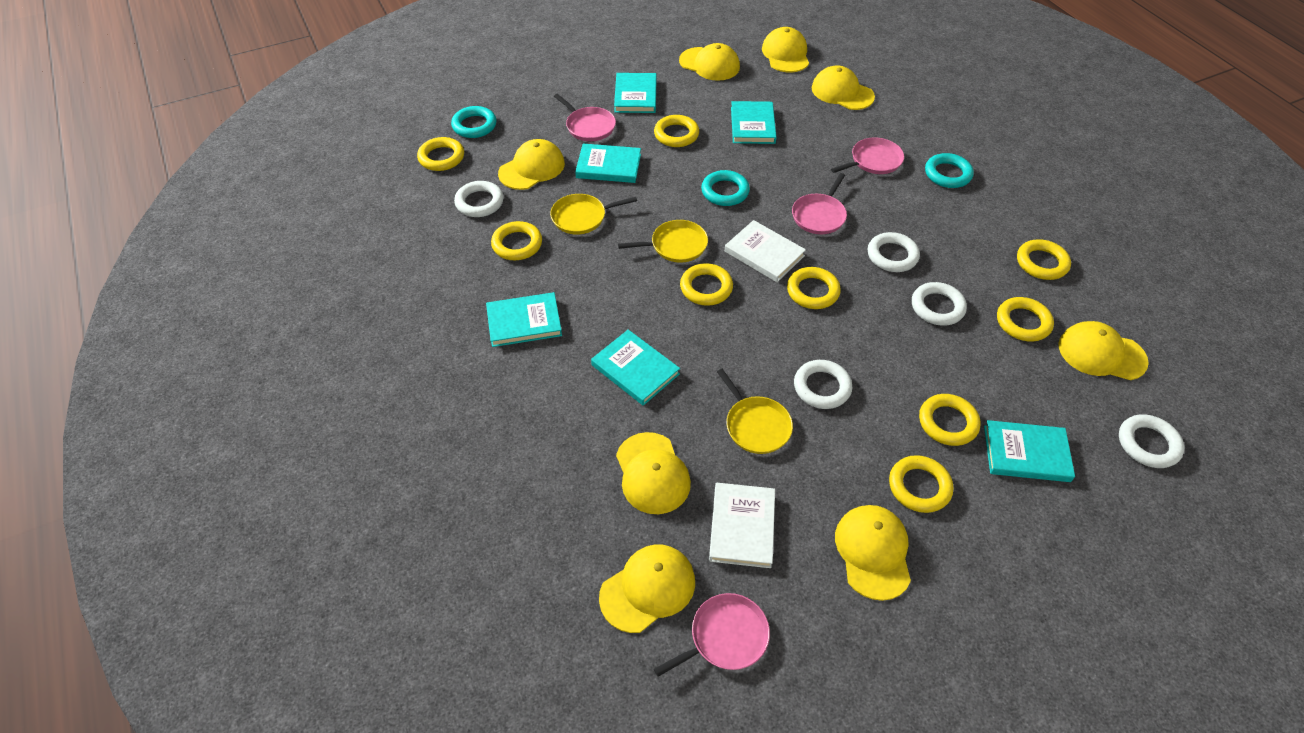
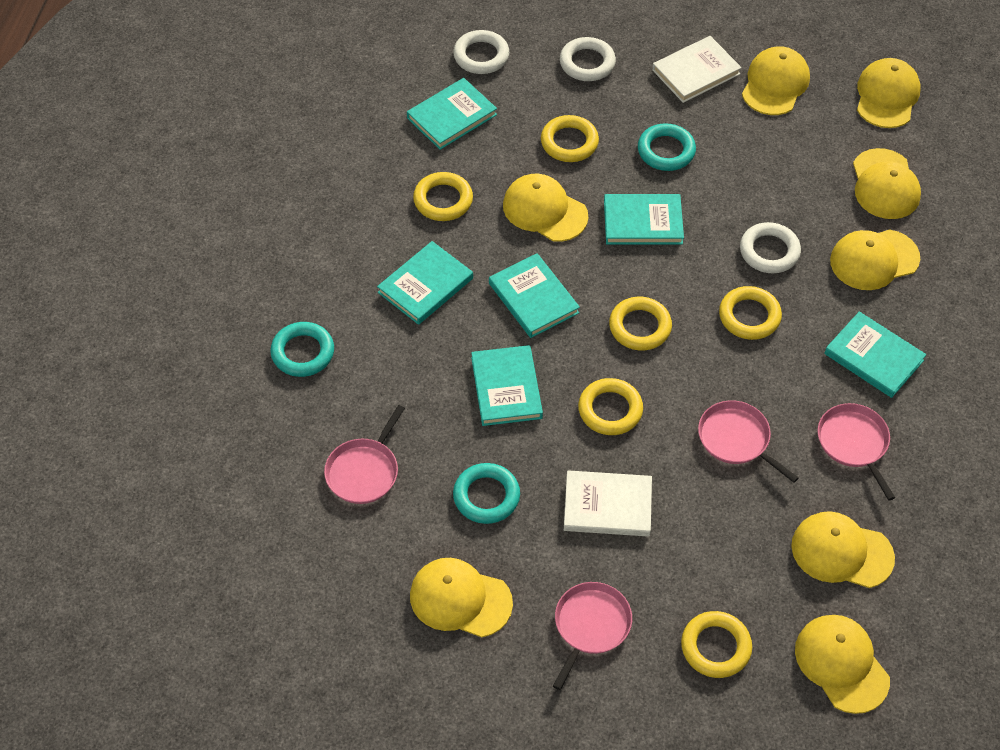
white ring: 5 -> 3
yellow pan: 3 -> 0
yellow ring: 9 -> 6

